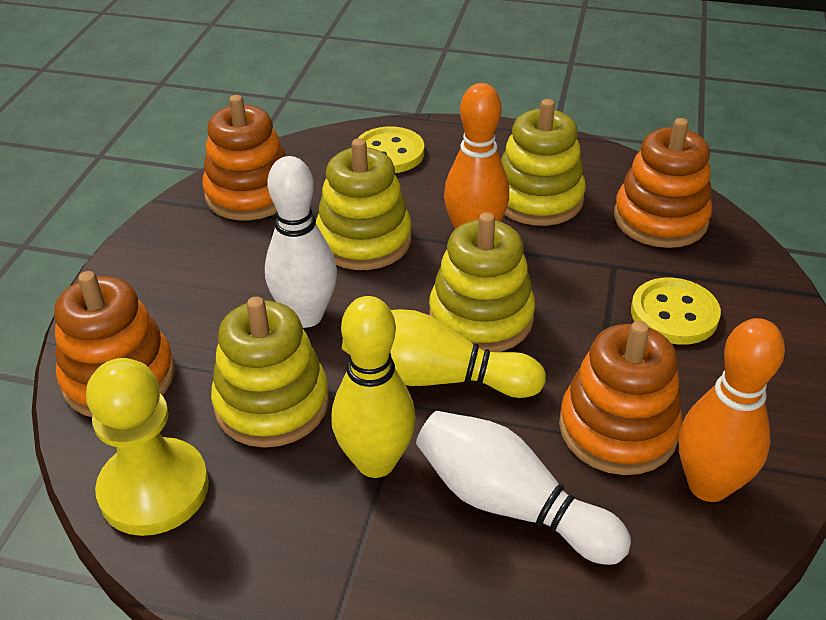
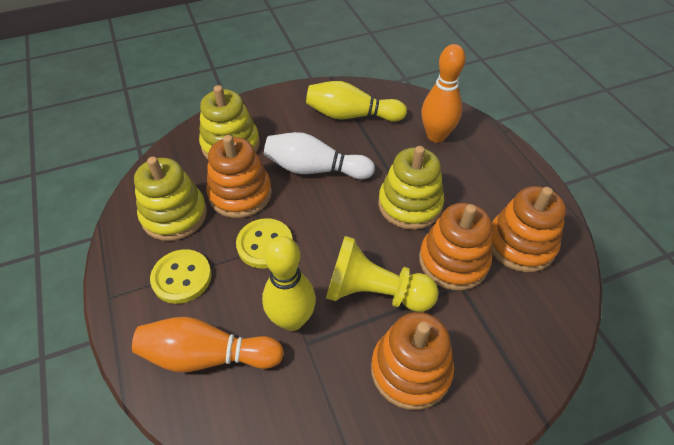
white bowling pin: 2 -> 1
yellow stacking toy: 4 -> 3

